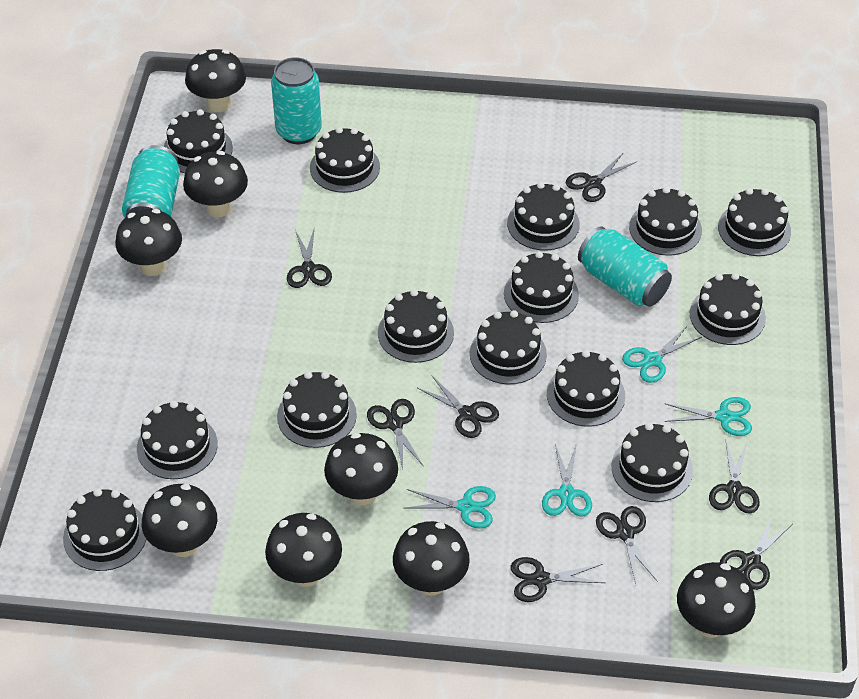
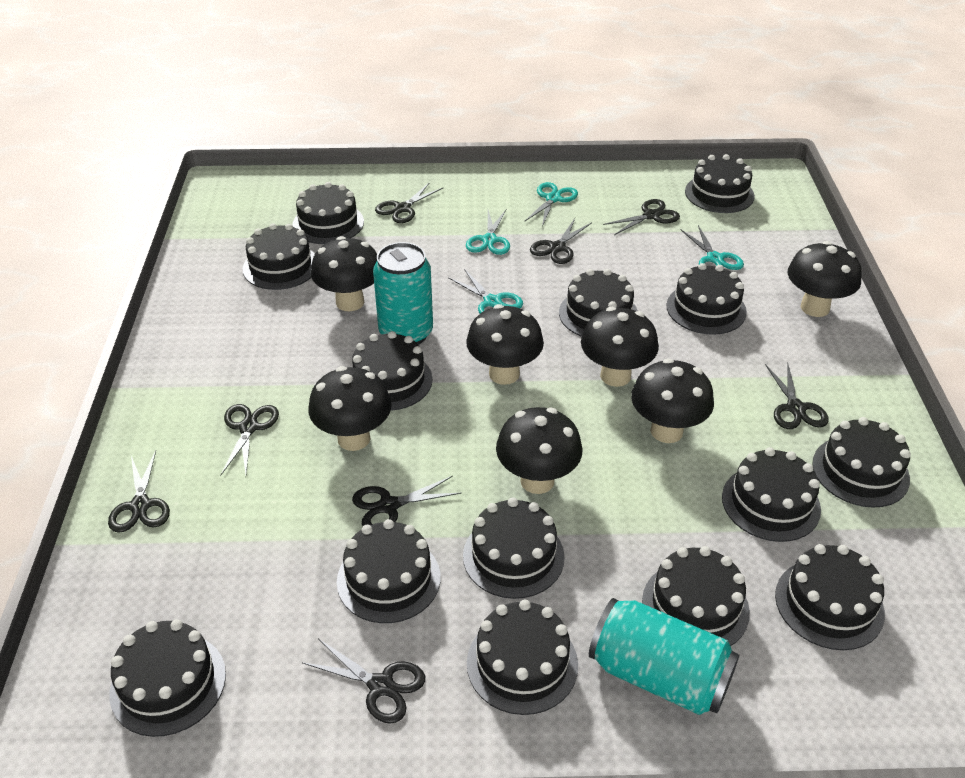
black mushroom: 8 -> 7
turquoise can: 3 -> 2

